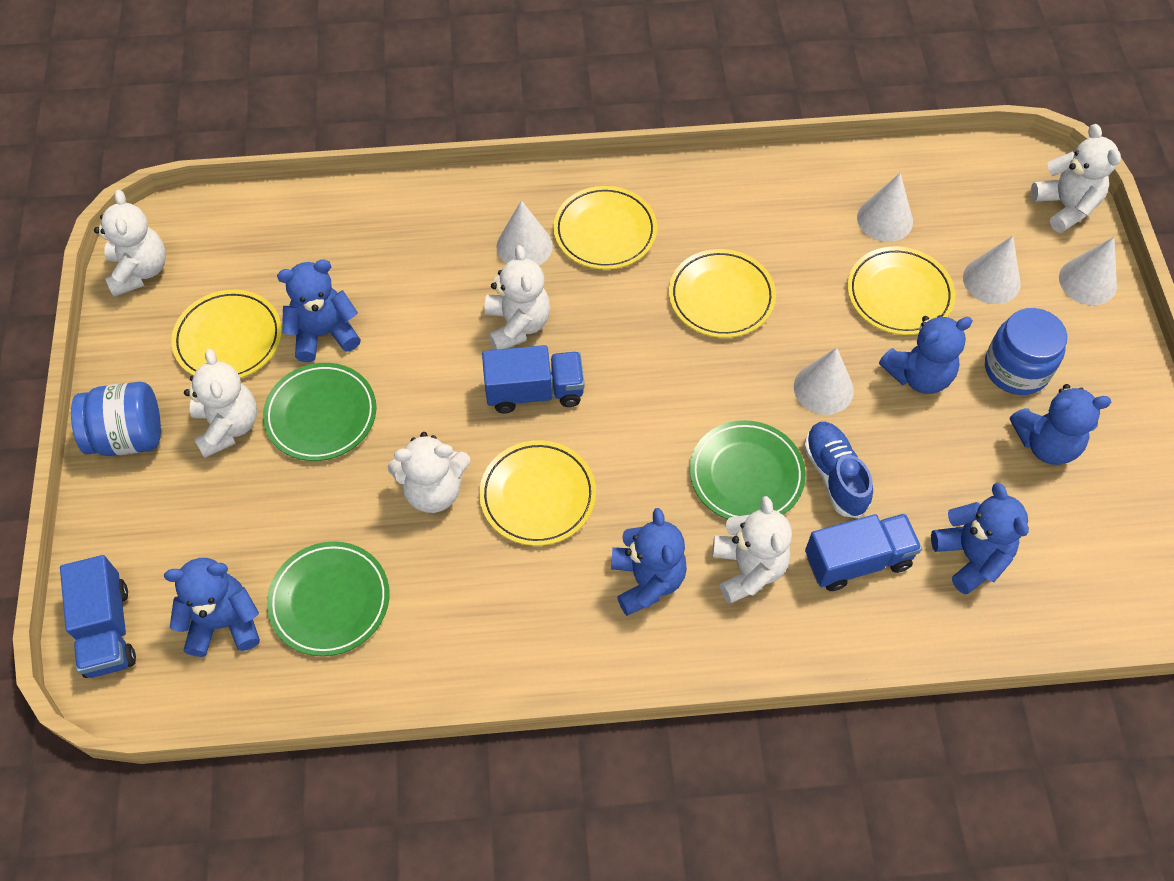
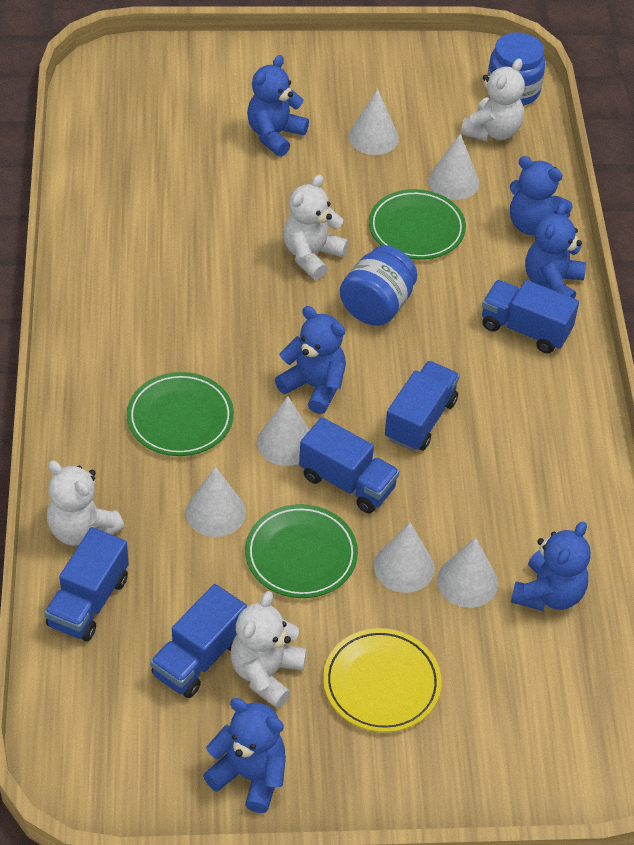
blue shoe: 1 -> 0
blue truck: 3 -> 5
white cone: 5 -> 6
white teddy bear: 6 -> 4
yellow plate: 5 -> 1

